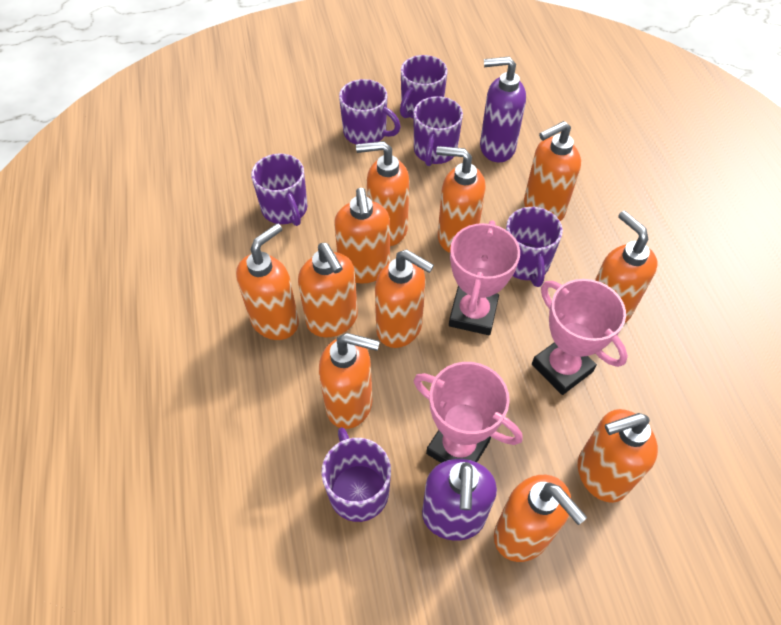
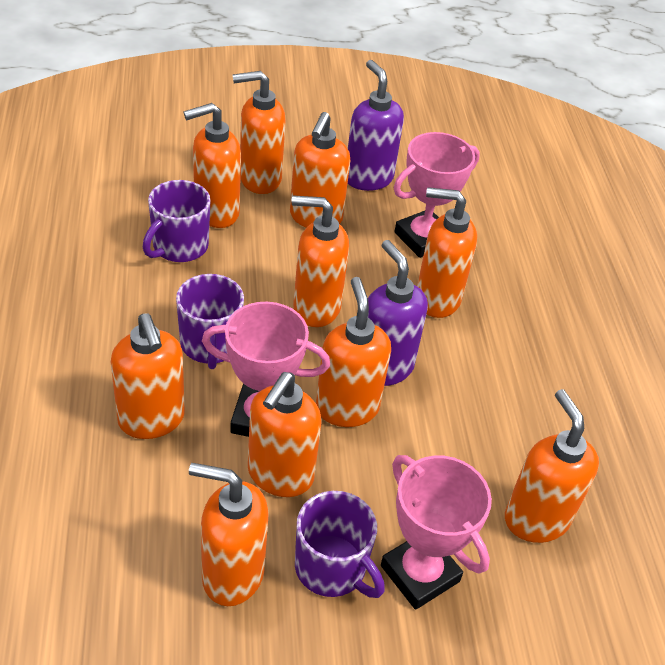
orange soap dispenser: 11 -> 10
purple mug: 6 -> 3

